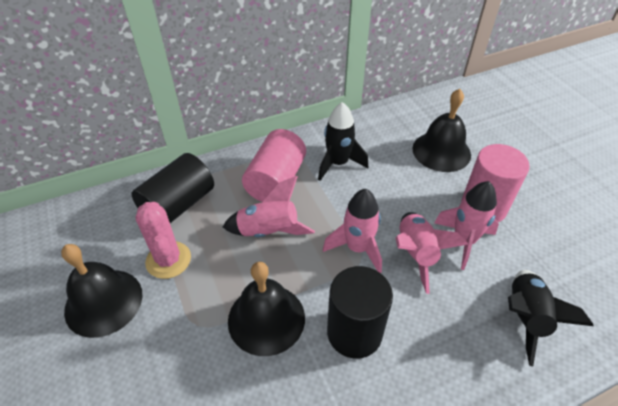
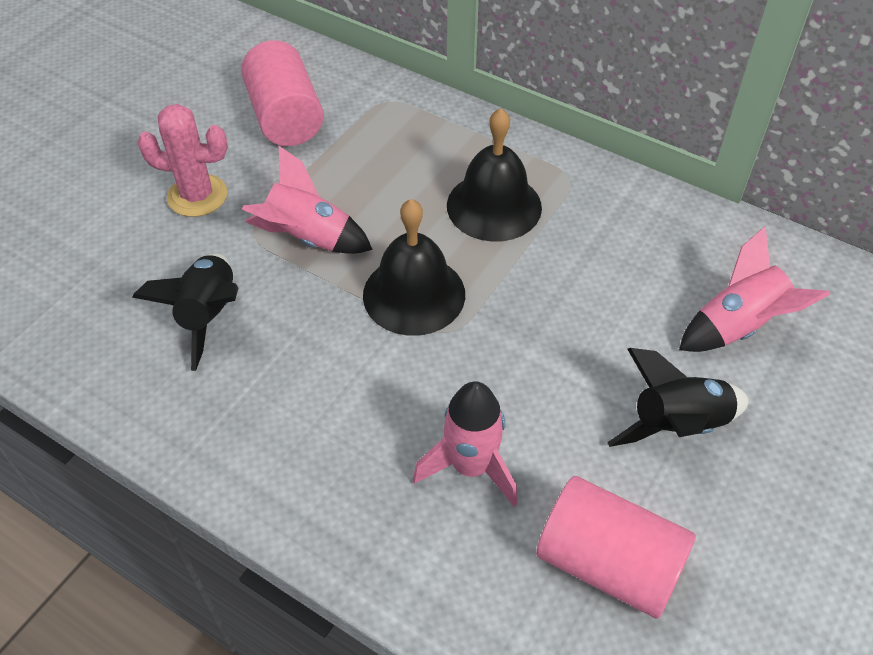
black bell: 3 -> 2
black cylinder: 2 -> 0
pink rocket: 4 -> 3

